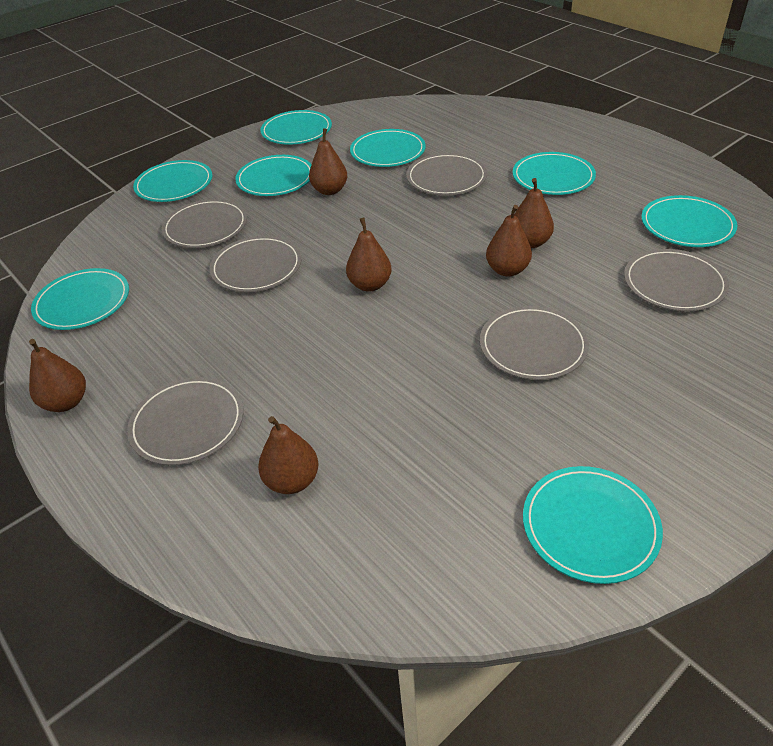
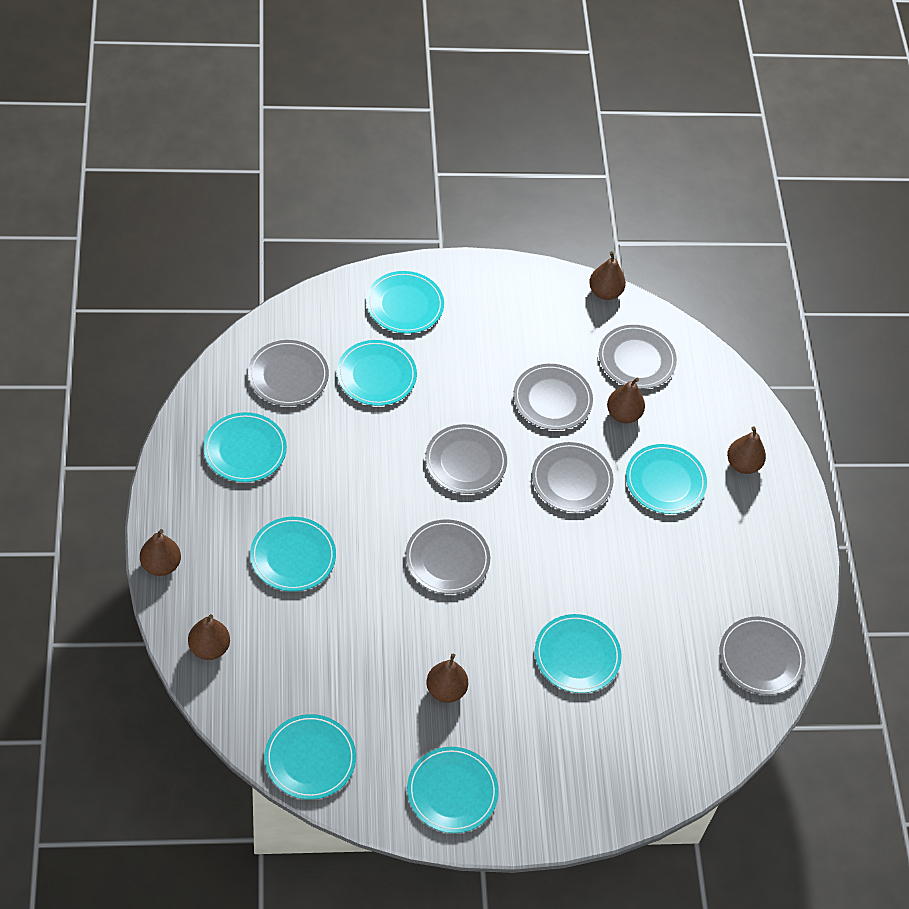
grey plate: 6 -> 7

